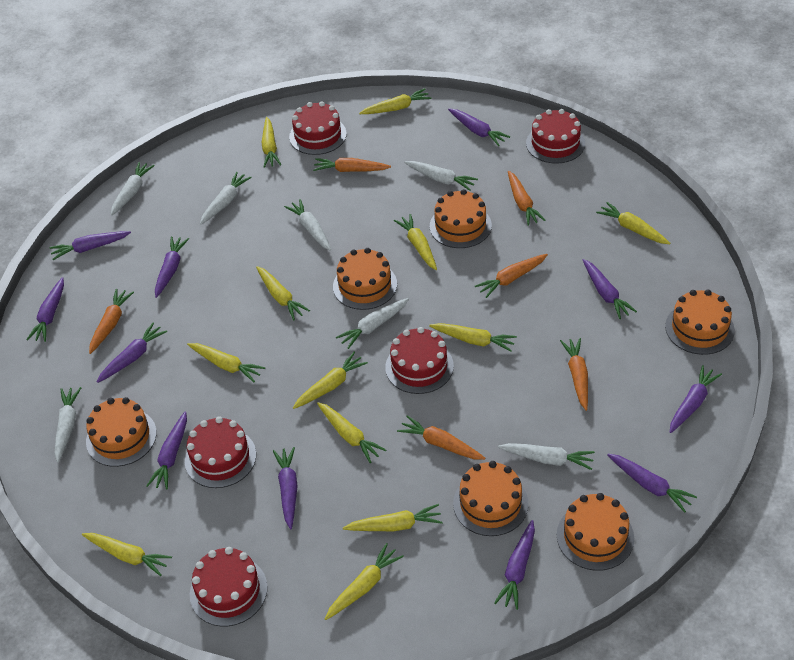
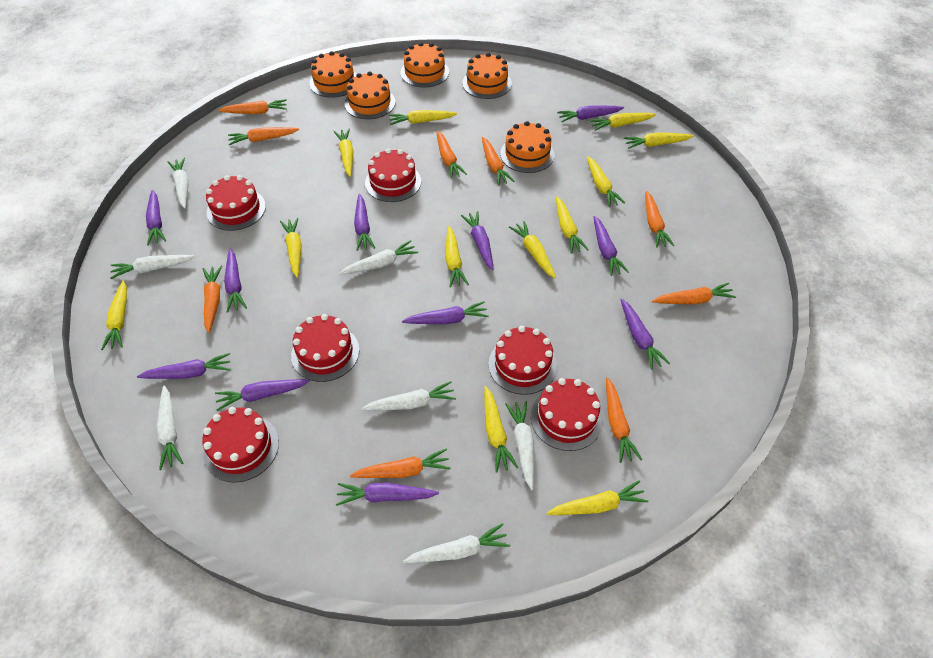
orange cake: 6 -> 5
orange carrot: 6 -> 9
red cake: 5 -> 6

